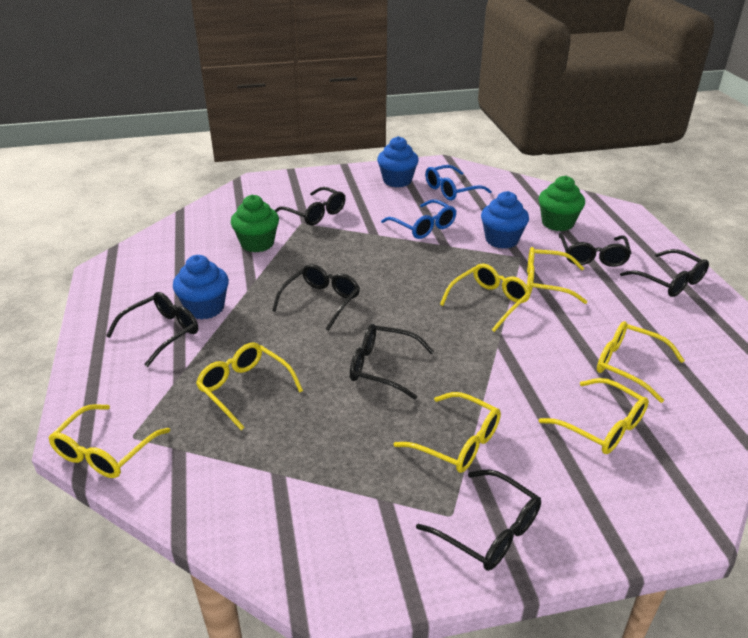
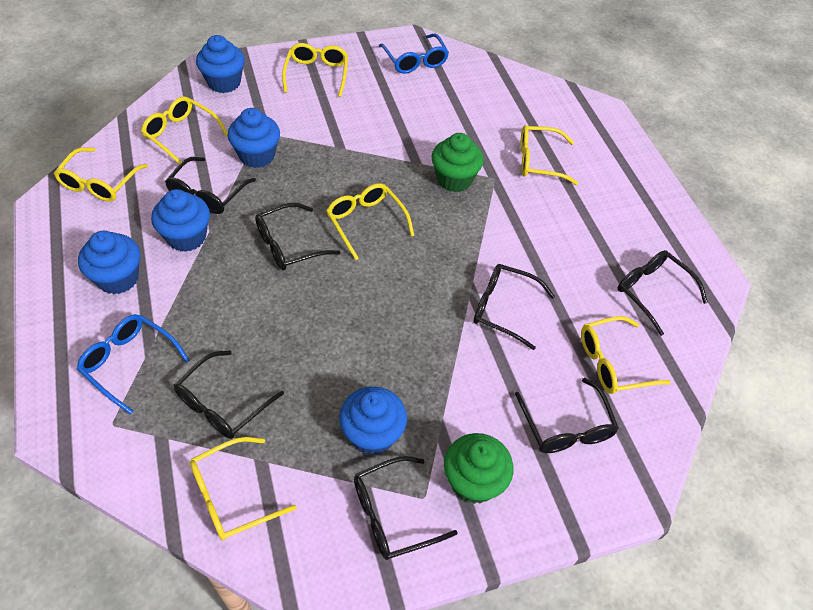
blue cupcake: 3 -> 5

